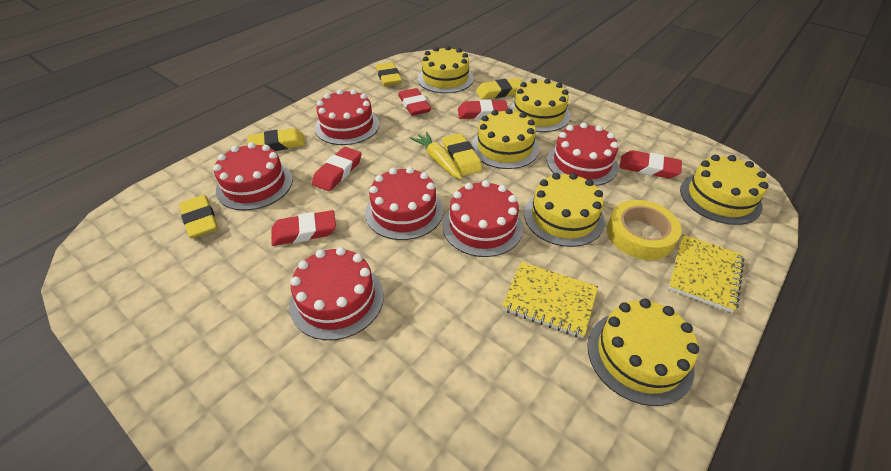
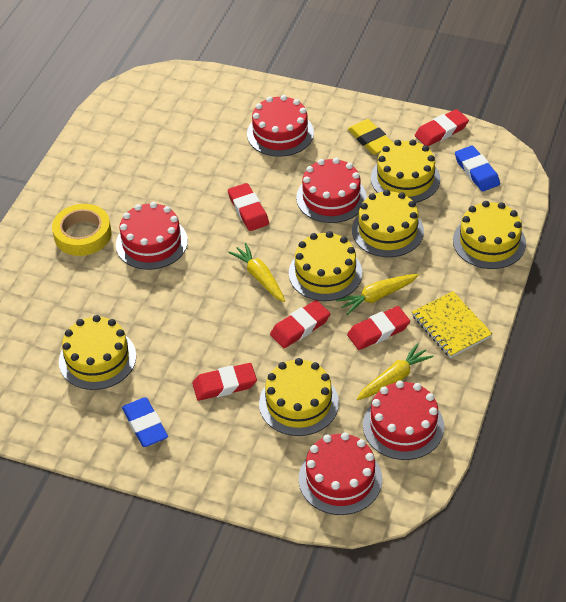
blue eraser: 0 -> 2
red cake: 6 -> 5
yellow carrot: 1 -> 3
yellow eraser: 5 -> 1
yellow notebook: 2 -> 1

